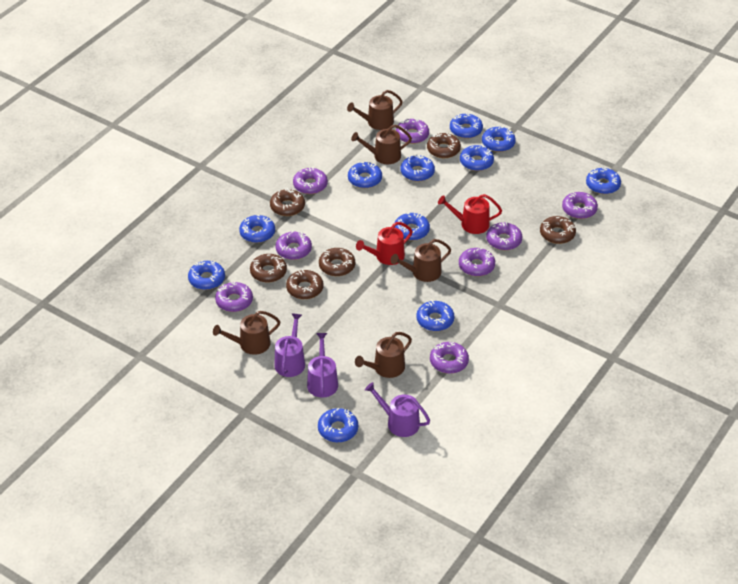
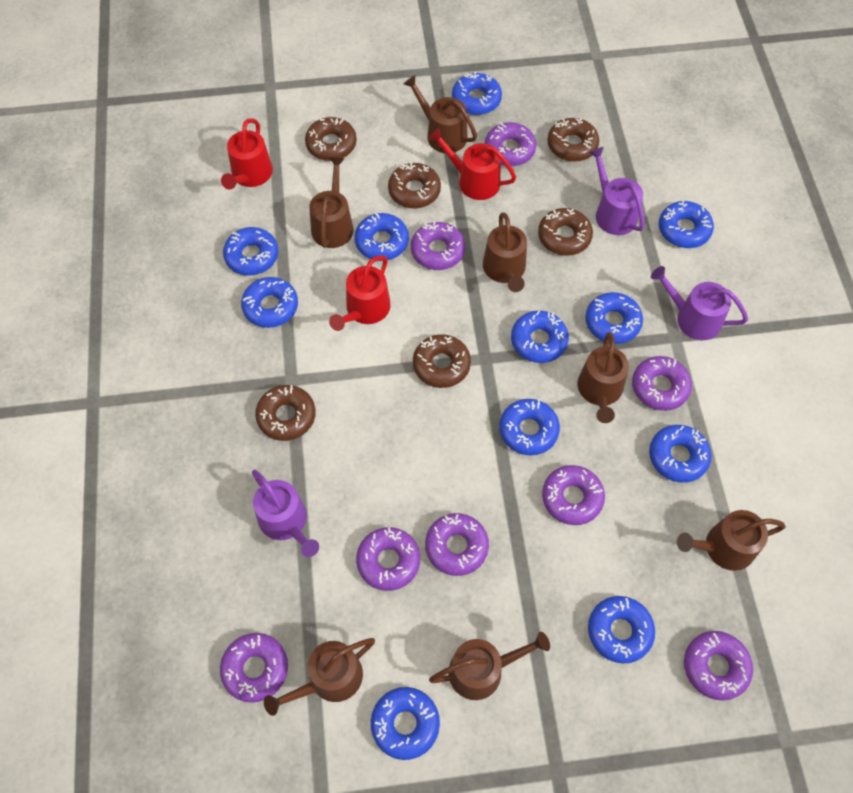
brown watering can: 5 -> 7
red watering can: 2 -> 3

